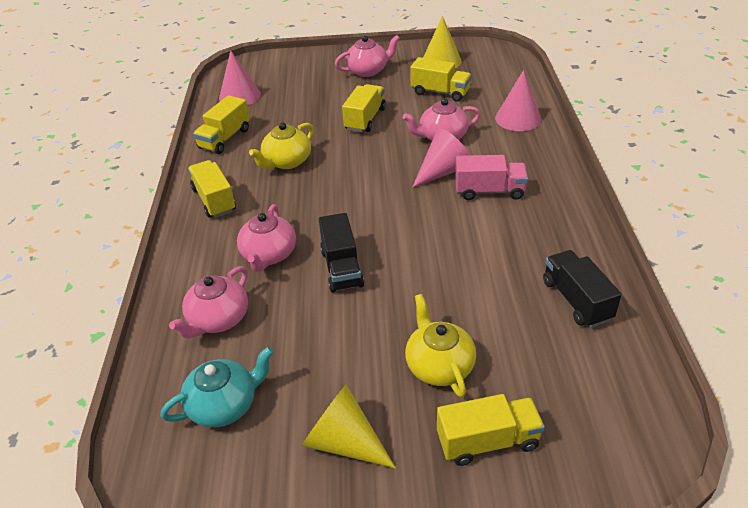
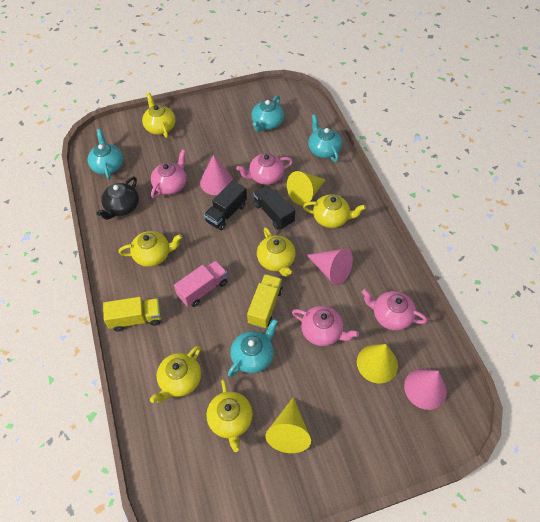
black teapot: 0 -> 1
turquoise teapot: 1 -> 4
yellow cone: 2 -> 3
yellow teapot: 2 -> 6
yellow truck: 5 -> 2

